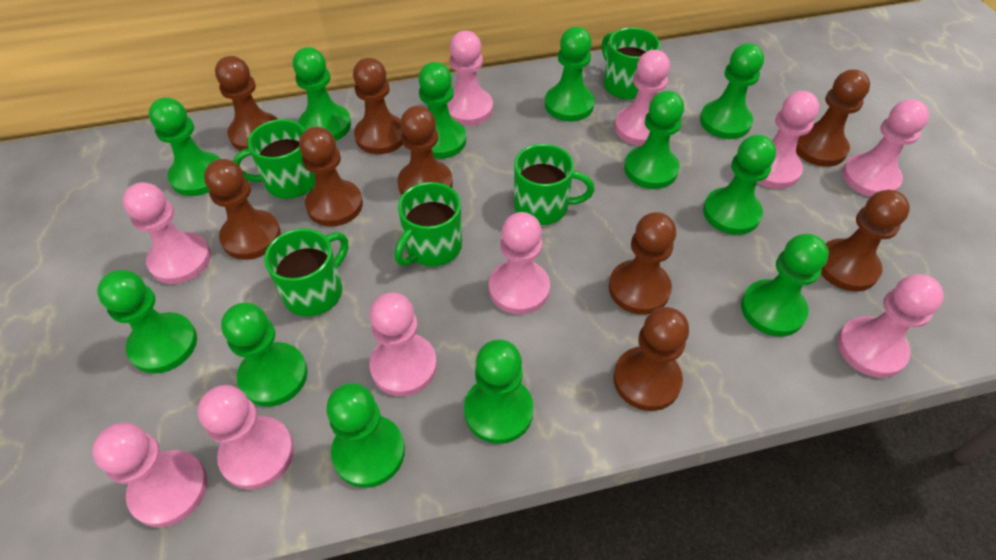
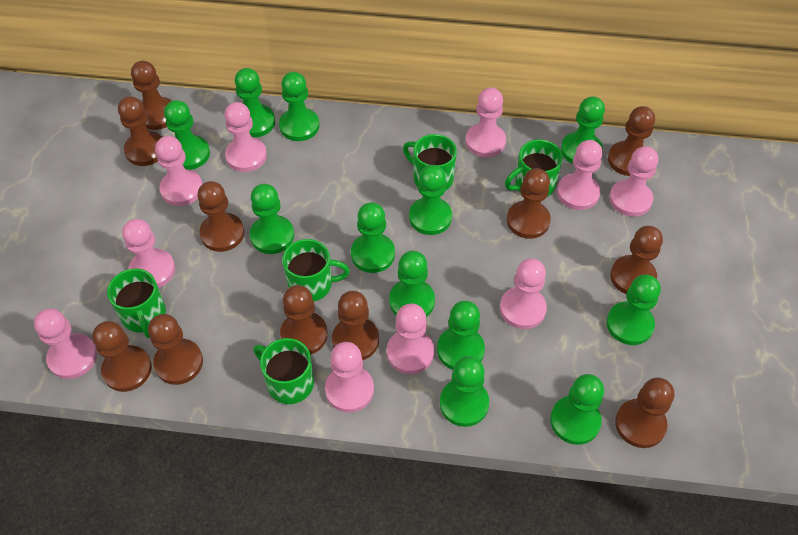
brown pawn: 9 -> 11

